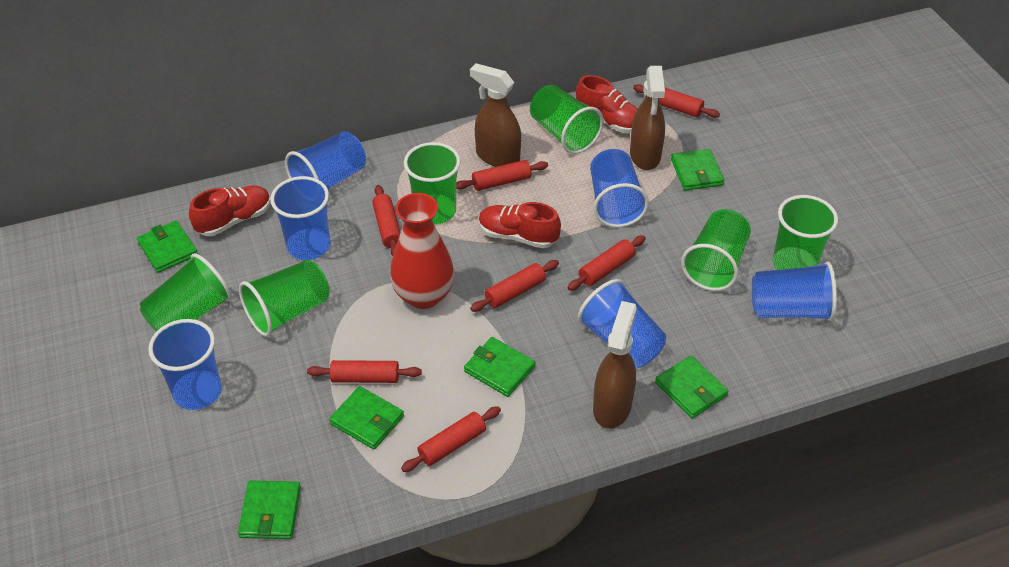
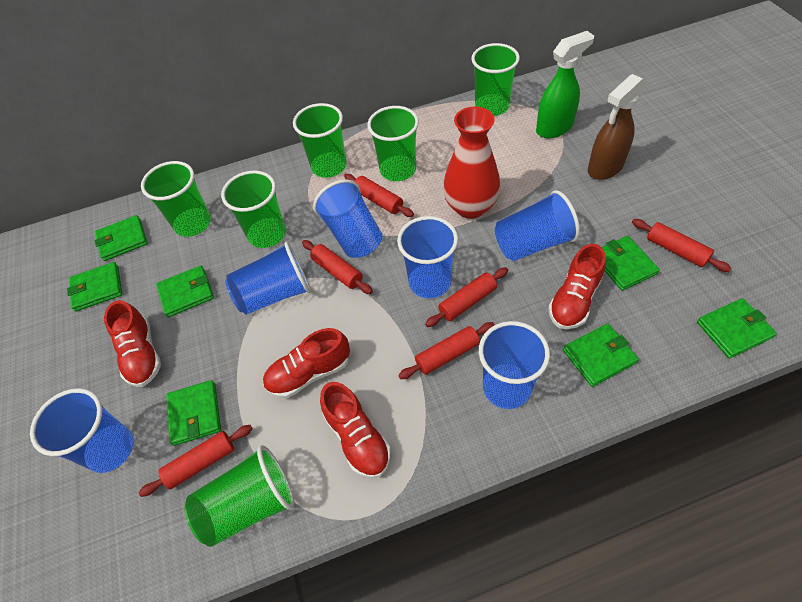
brown spray bottle: 3 -> 1
green spray bottle: 0 -> 1
green wallet: 6 -> 7
red rolling pin: 7 -> 6
red shoe: 3 -> 4

